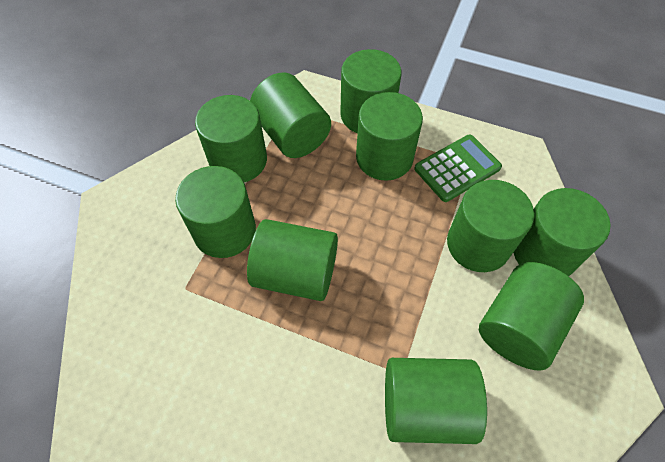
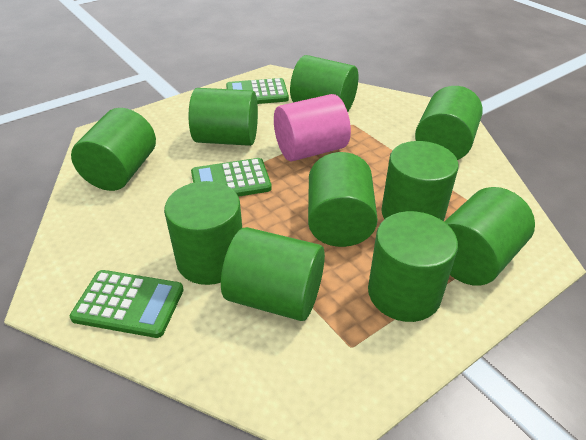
green calculator: 1 -> 3
pink cylinder: 0 -> 1

